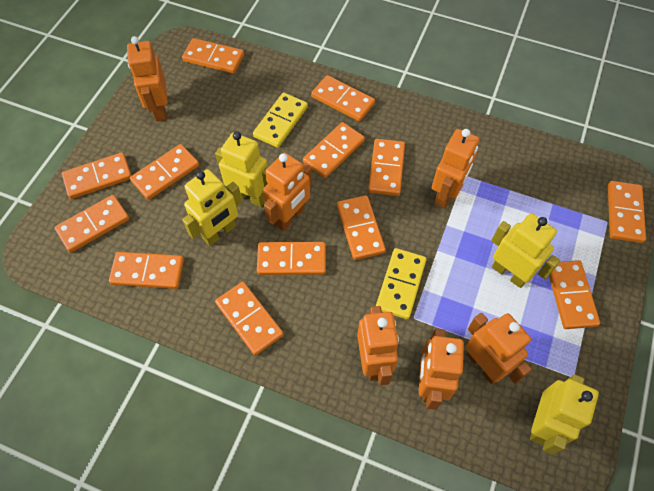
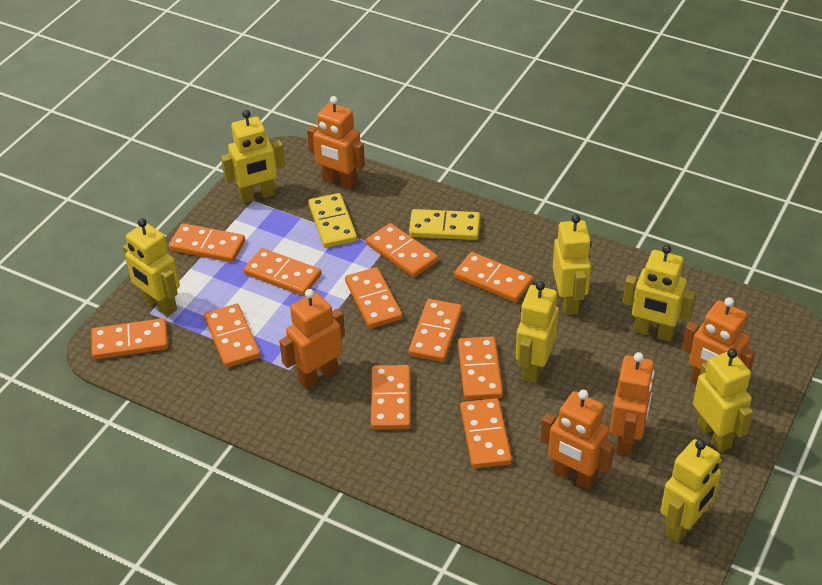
orange domino: 13 -> 11
orange robot: 6 -> 5
yellow robot: 4 -> 7

